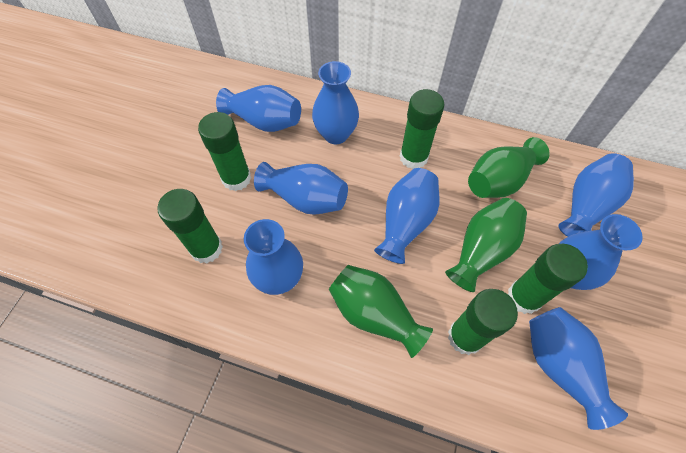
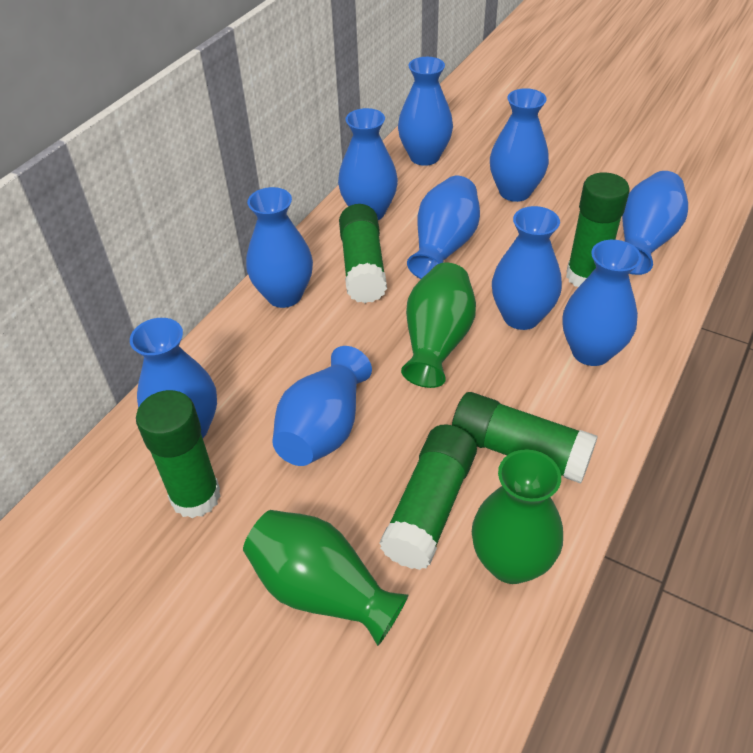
blue vase: 8 -> 10

